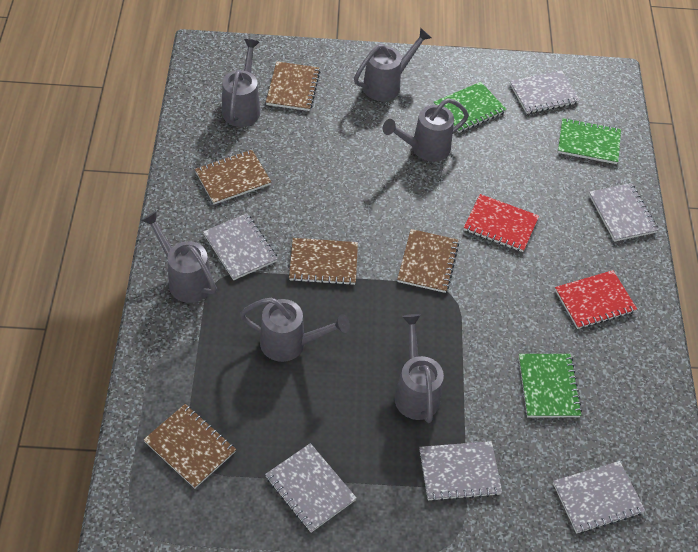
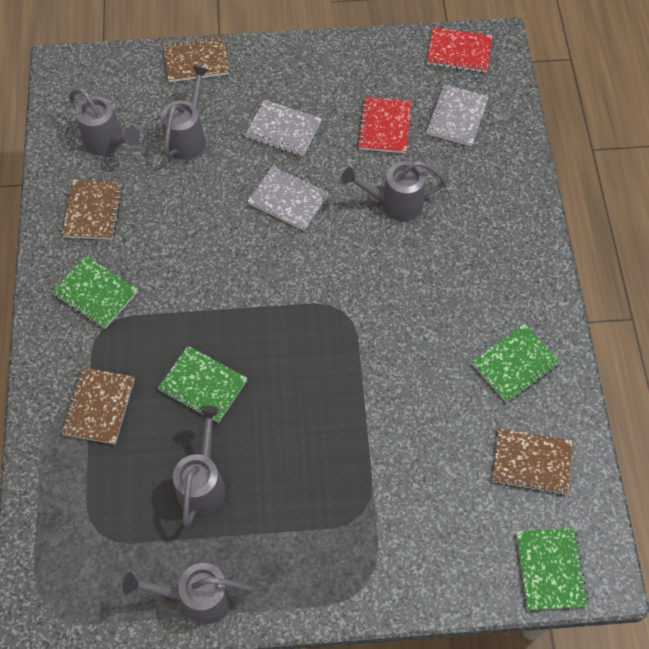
brown notebook: 5 -> 4
green notebook: 3 -> 4
grey notebook: 6 -> 3
grey watering can: 6 -> 5

